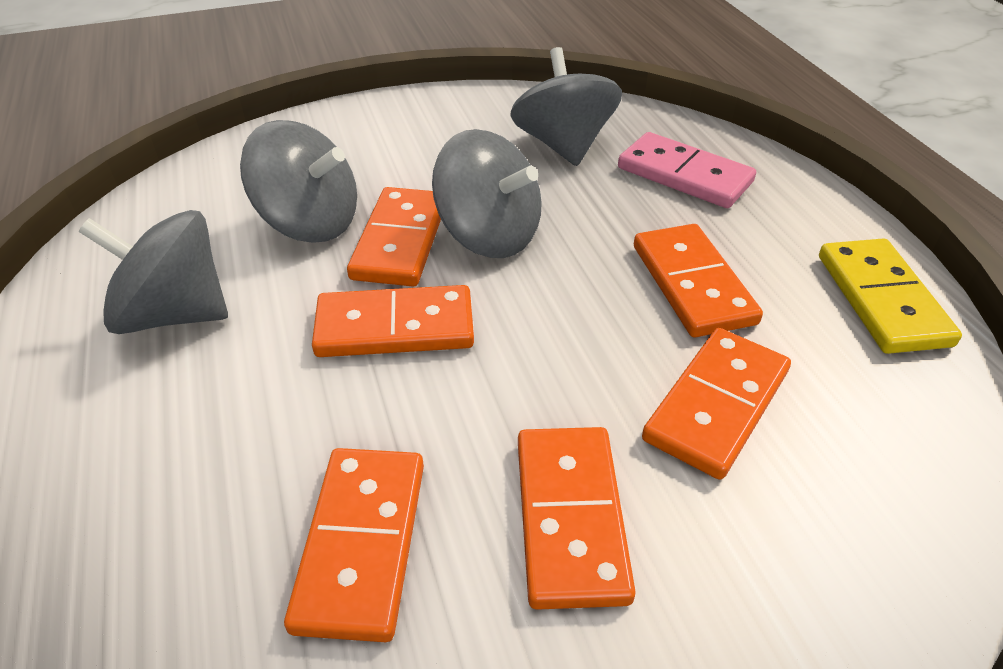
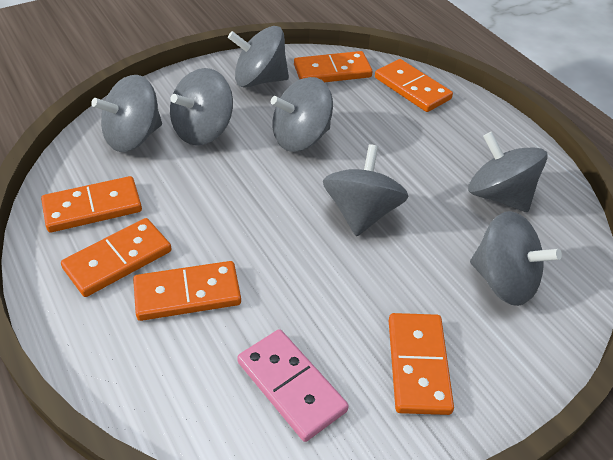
grey spinning top: 4 -> 7
yellow domino: 1 -> 0

